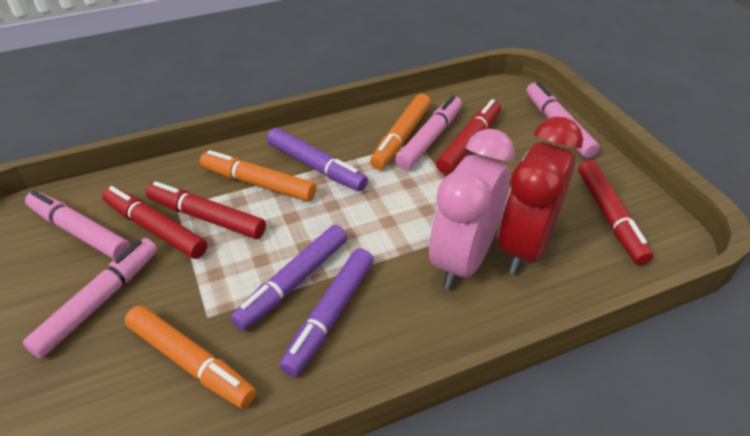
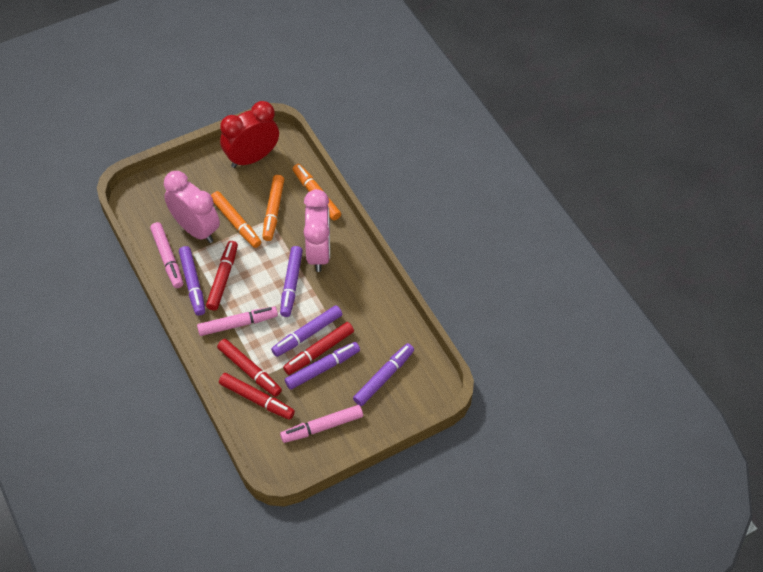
pink clock: 1 -> 2
pink marker: 4 -> 3
purple marker: 3 -> 5

